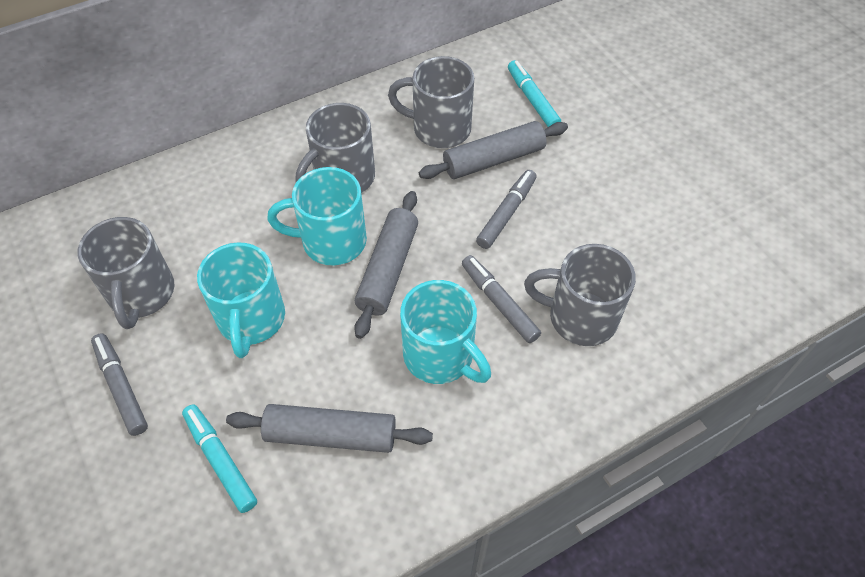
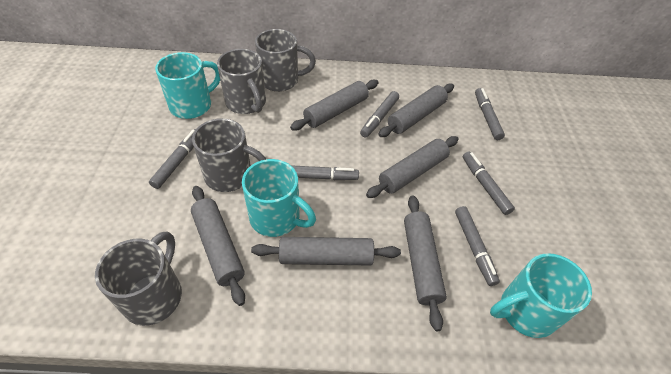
grey marker: 3 -> 6
grey rolling pin: 3 -> 6
turquoise marker: 2 -> 0

